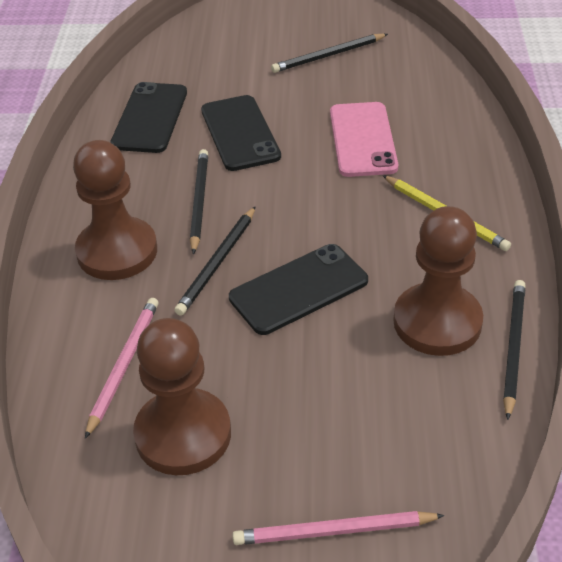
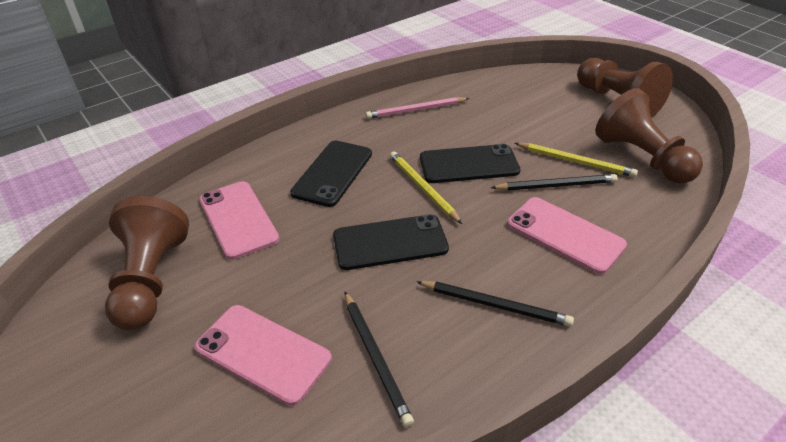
black pencil: 4 -> 3
pink pencil: 2 -> 1
pink phone: 1 -> 3
yellow pencil: 1 -> 2

